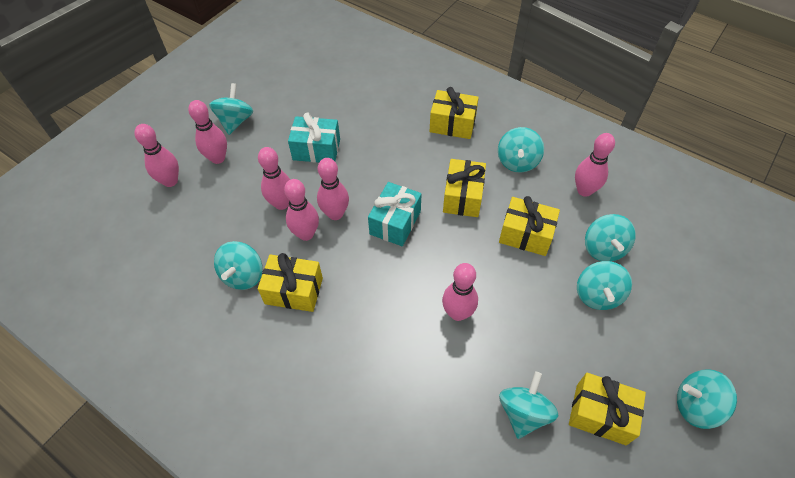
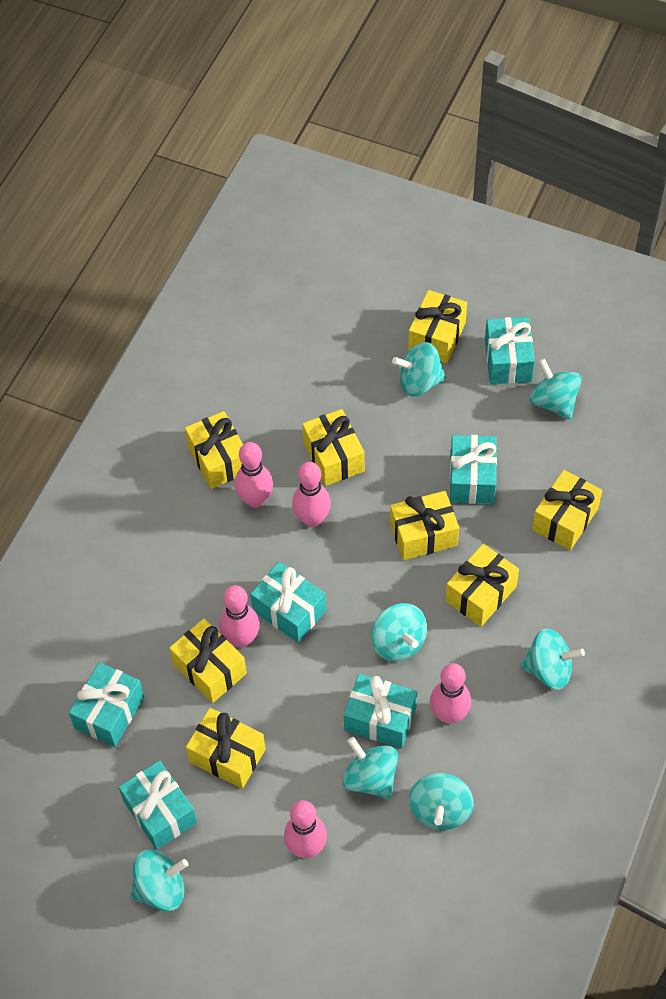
pink bowling pin: 7 -> 5
turquoise gift: 2 -> 6
yellow gift: 5 -> 8

